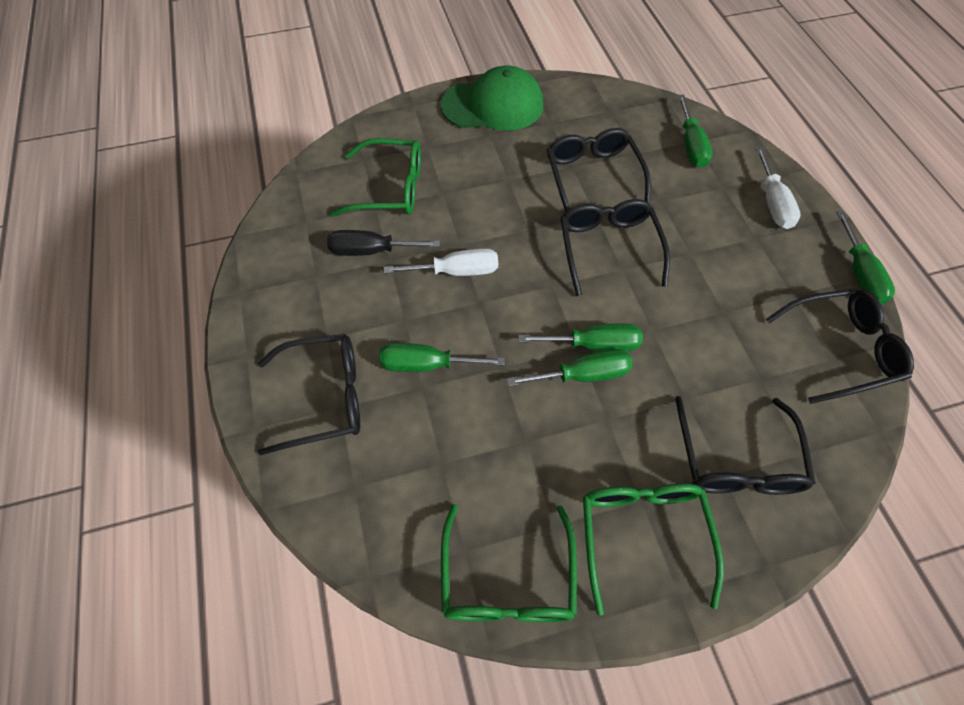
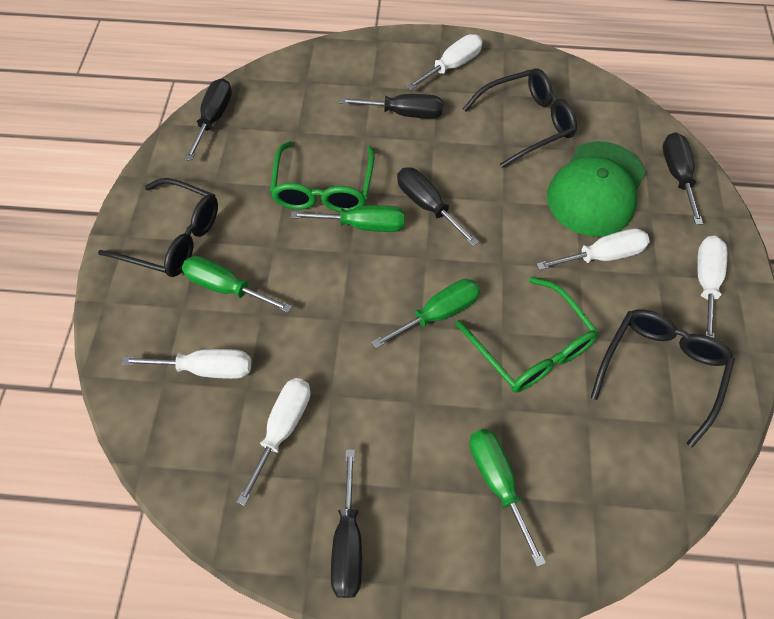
black glasses: 5 -> 3
black screwdriver: 1 -> 5
green glasses: 3 -> 2
green screwdriver: 5 -> 4
white screwdriver: 2 -> 5

